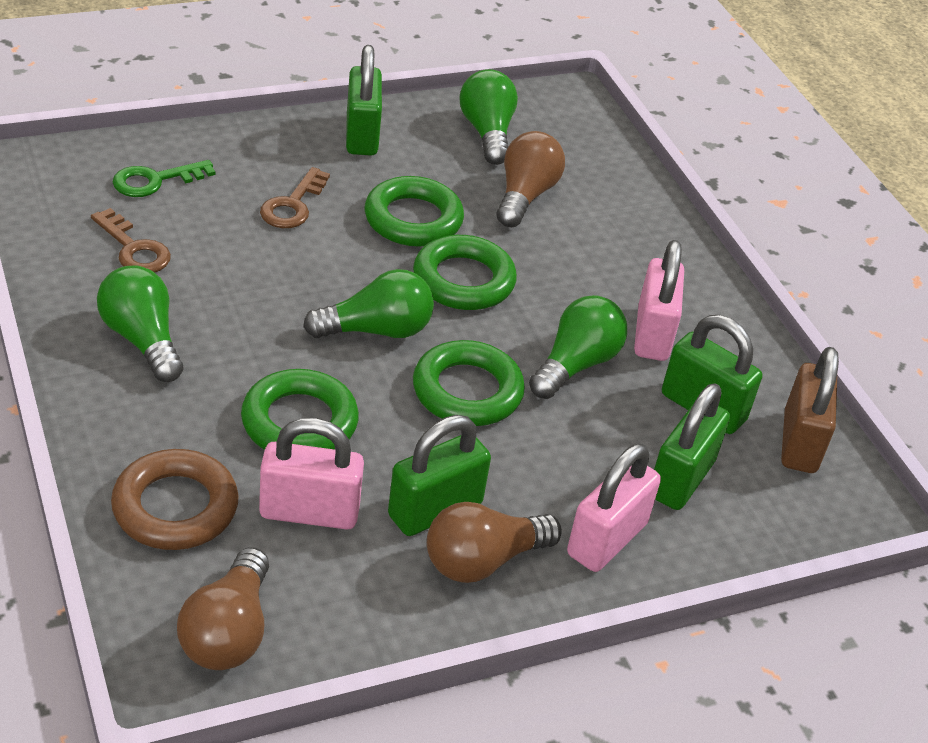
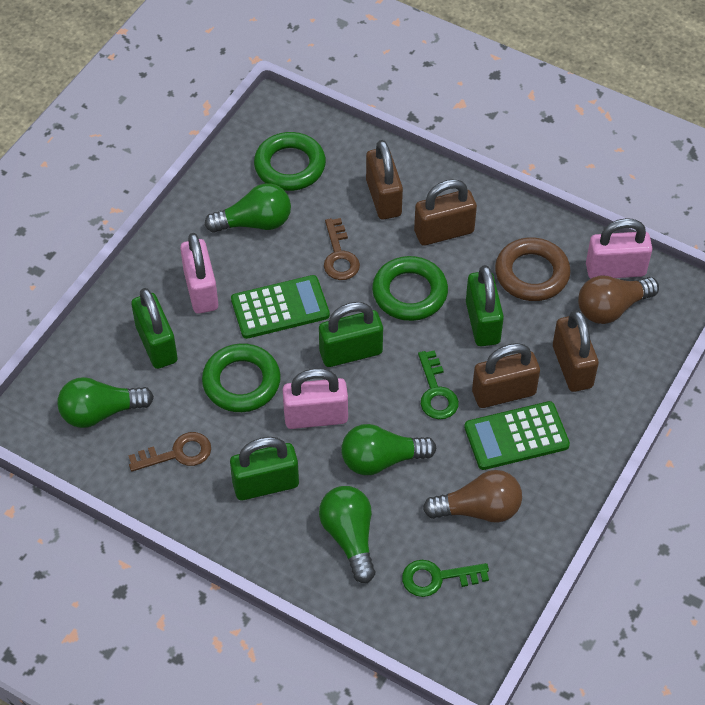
brown light bulb: 3 -> 2
brown padlock: 1 -> 4
green calculator: 0 -> 2
green key: 1 -> 2
green ring: 4 -> 3

